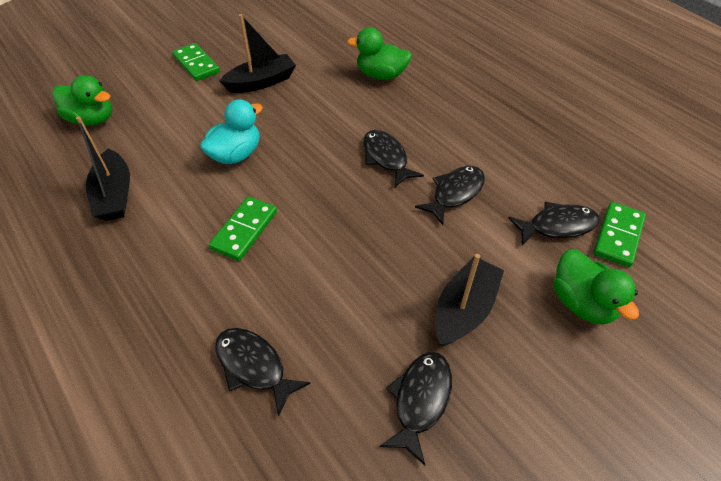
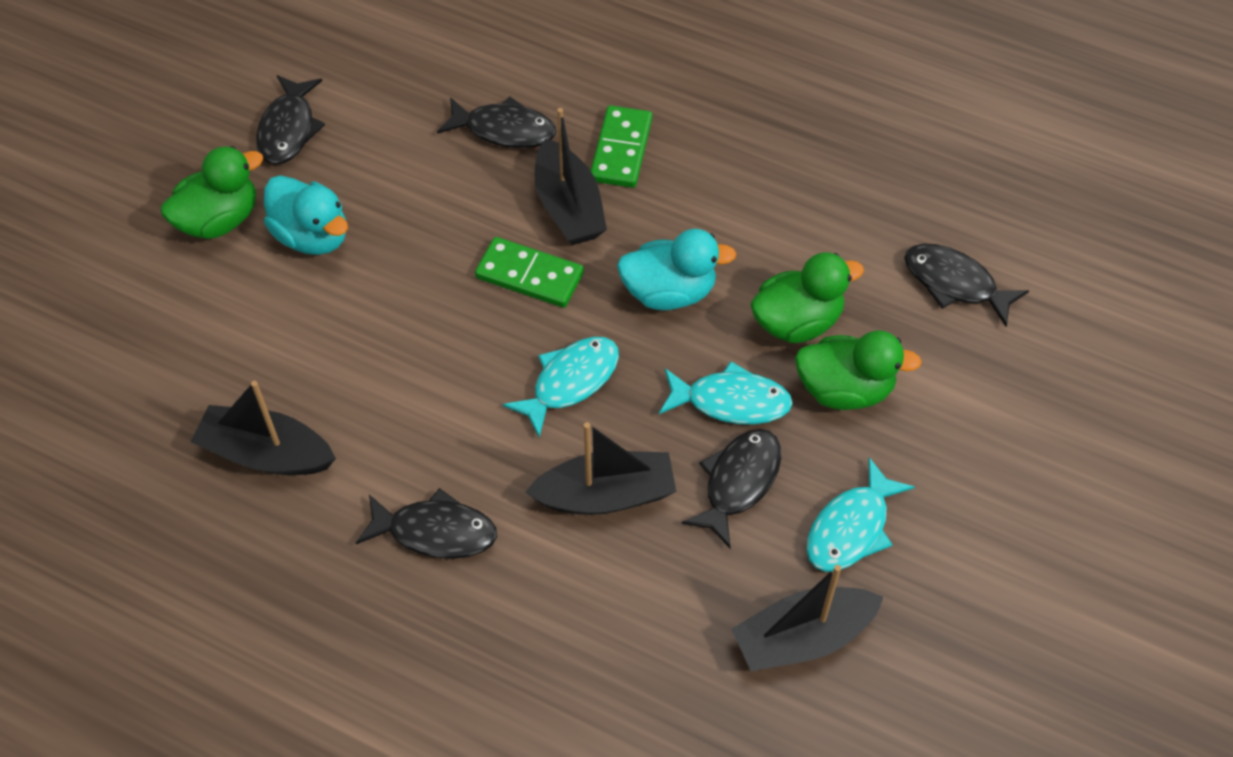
black boat: 3 -> 4
green domino: 3 -> 2
turquoise duck: 1 -> 2
turquoise fish: 0 -> 3

